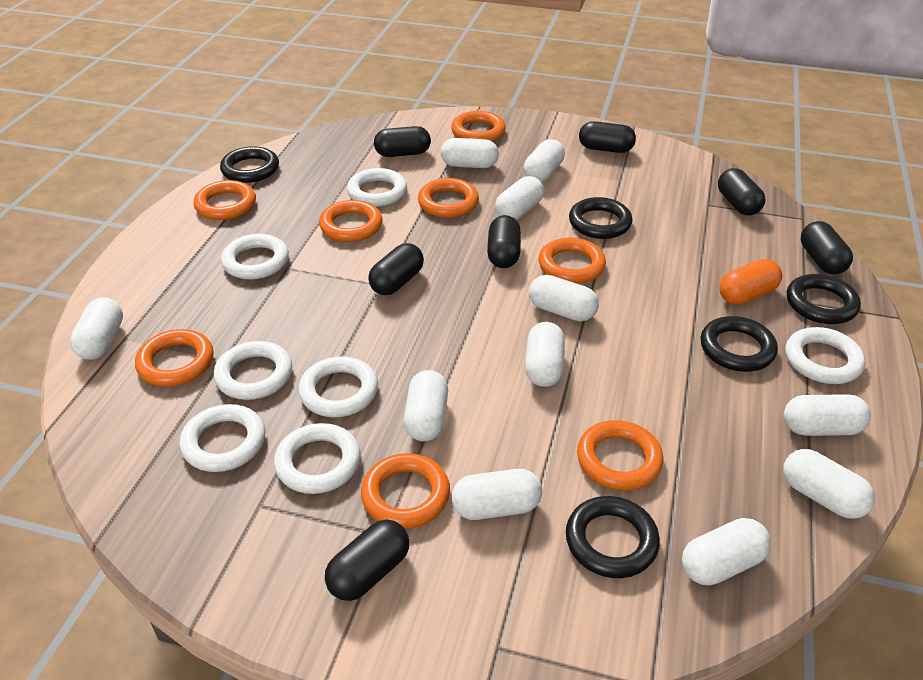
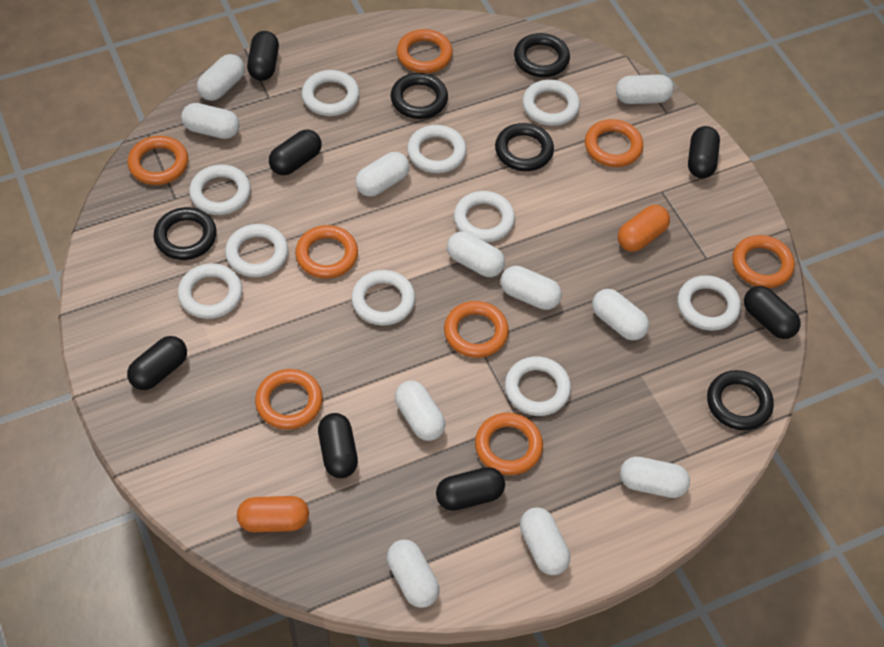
orange capsule: 1 -> 2
white ring: 7 -> 10

